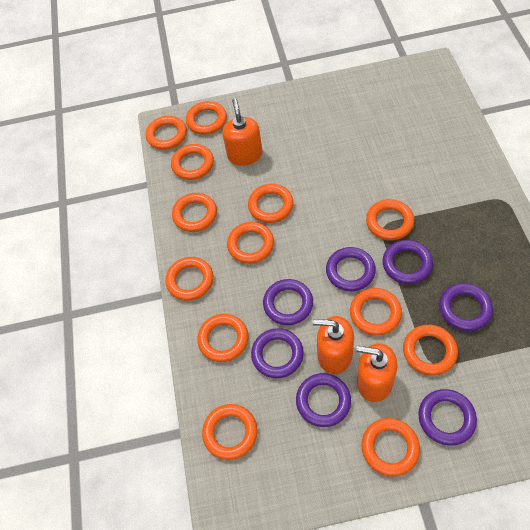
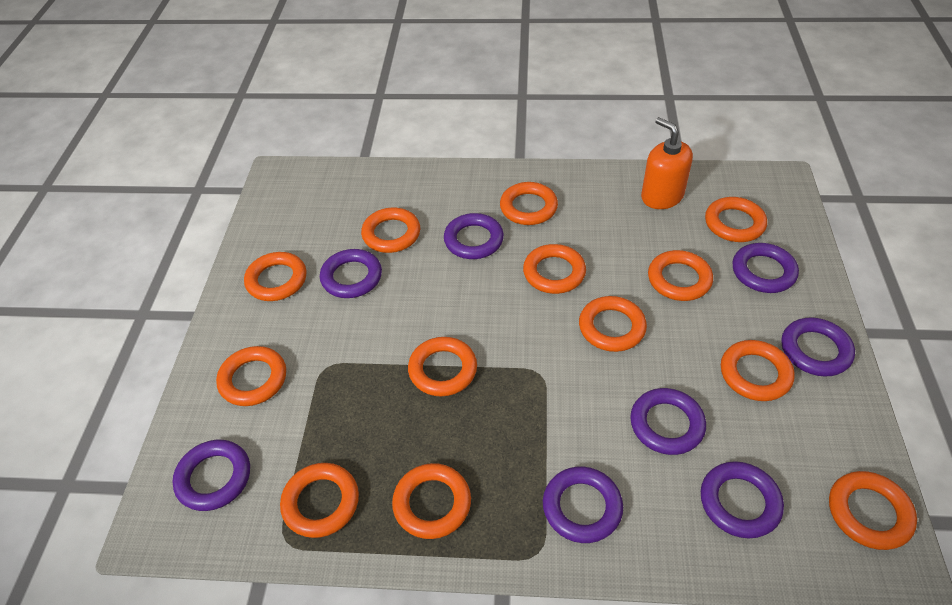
orange soap dispenser: 3 -> 1
purple ring: 7 -> 8

